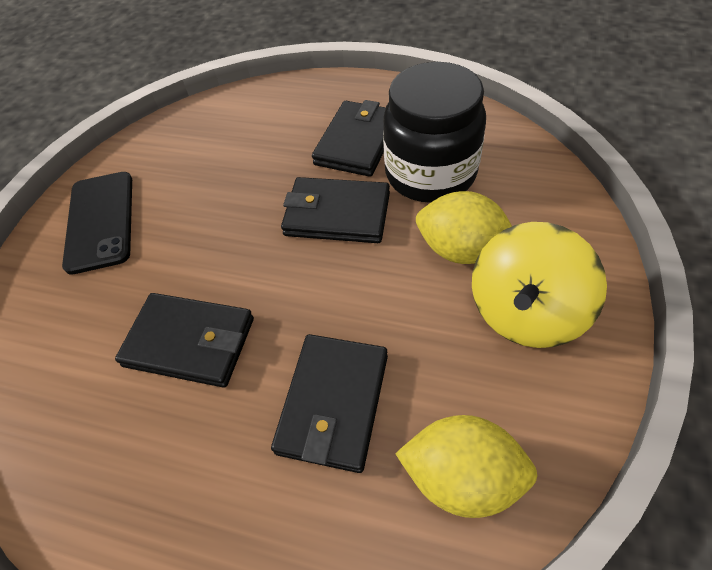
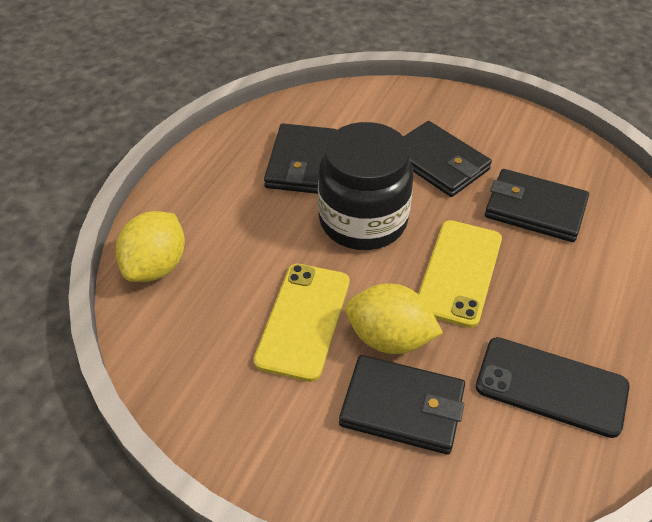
yellow phone: 0 -> 2
yellow spinning top: 1 -> 0

